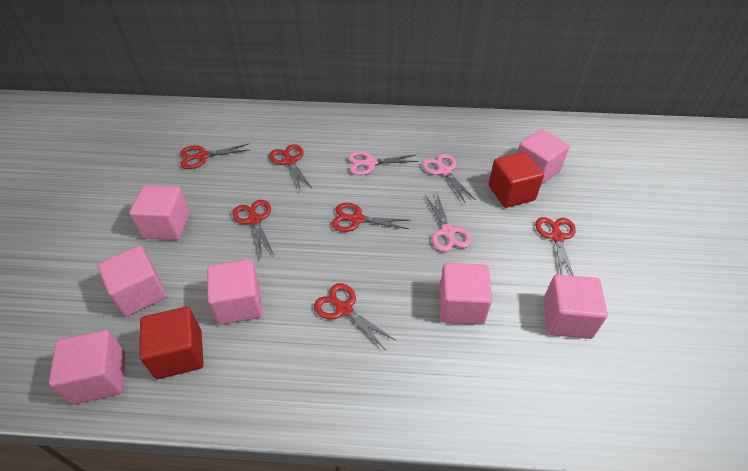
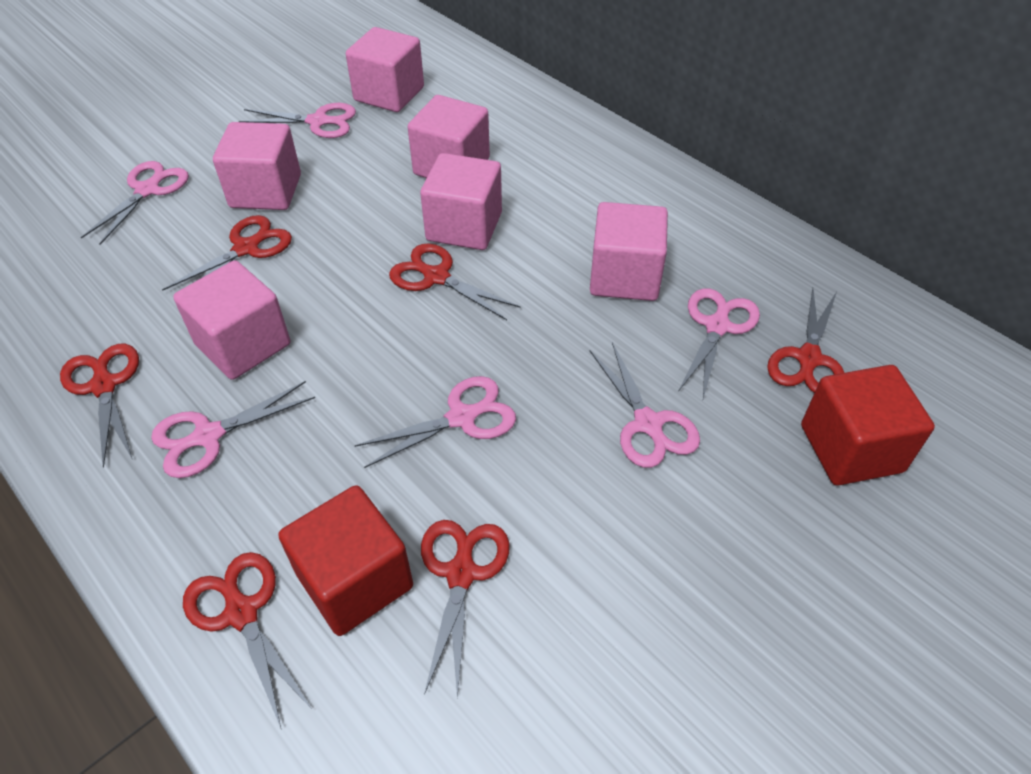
pink cube: 7 -> 6
pink scissors: 3 -> 6

